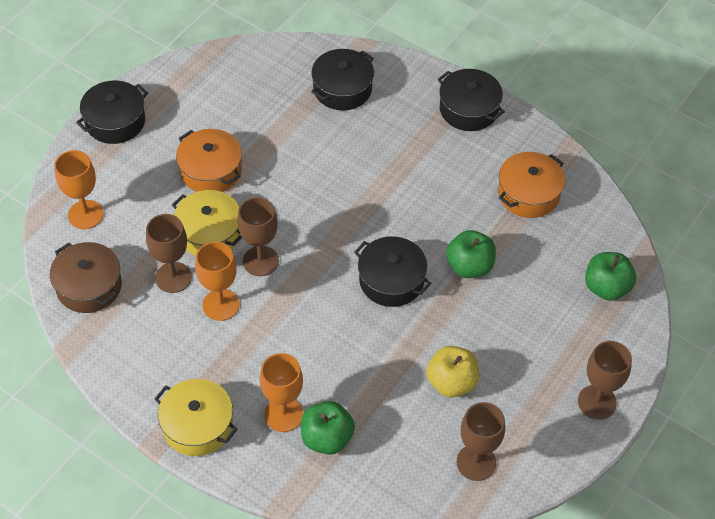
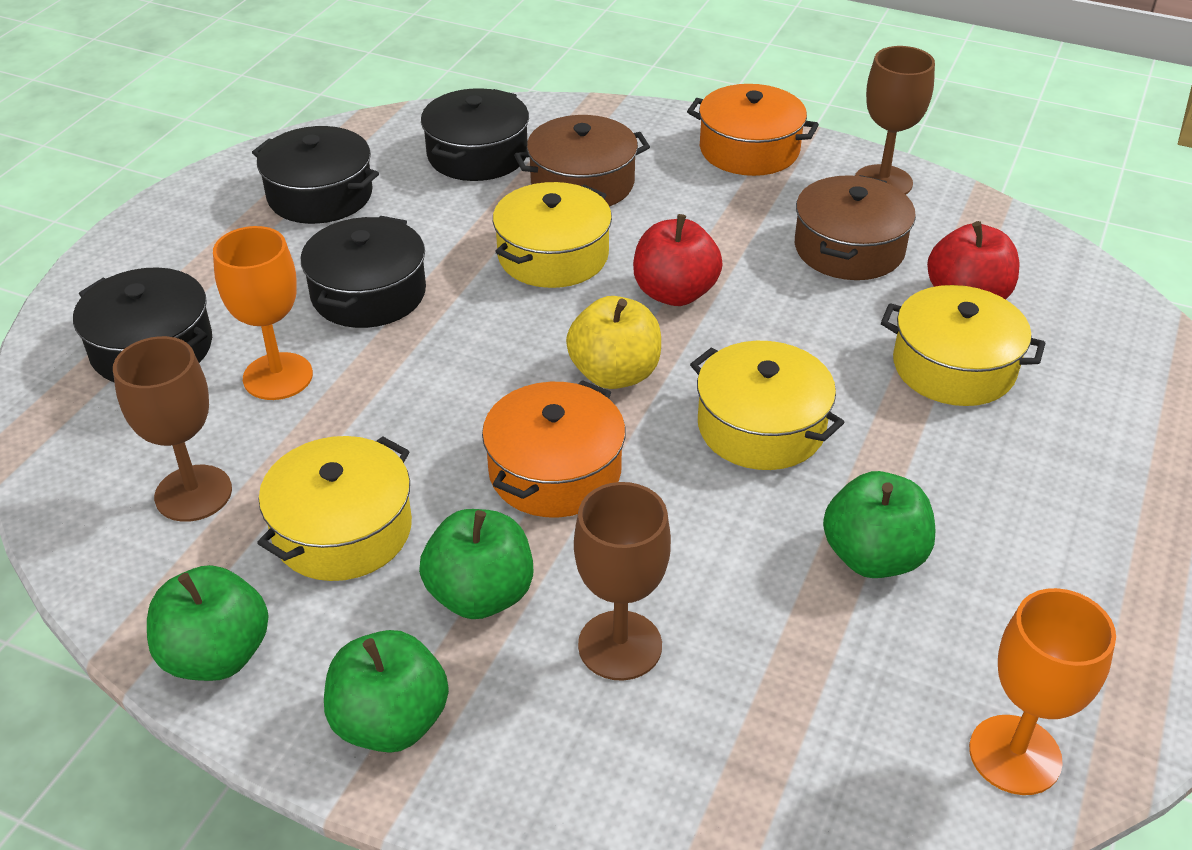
brown goblet: 4 -> 3
brown pot: 1 -> 2
green apple: 3 -> 4
orange goblet: 3 -> 2
red apple: 0 -> 2
yellow pot: 2 -> 4

